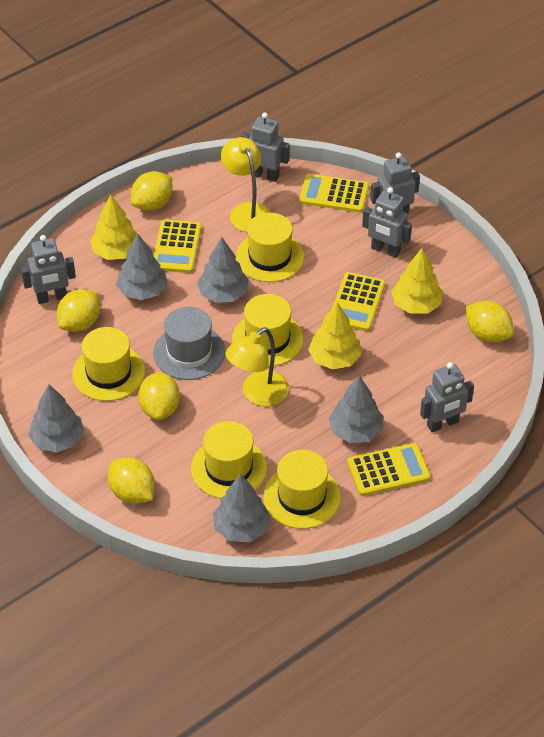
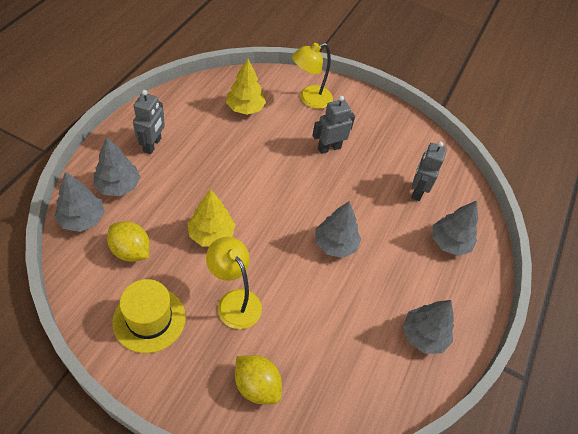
grey hat: 1 -> 0
grey robot: 5 -> 3
yellow calculator: 4 -> 0
yellow hat: 5 -> 1
yellow lemon: 5 -> 2
yellow tree: 3 -> 2

